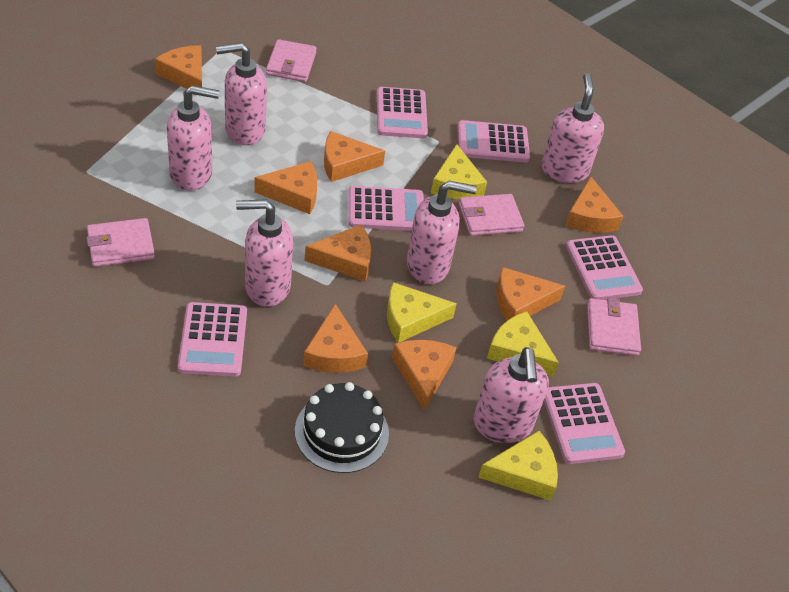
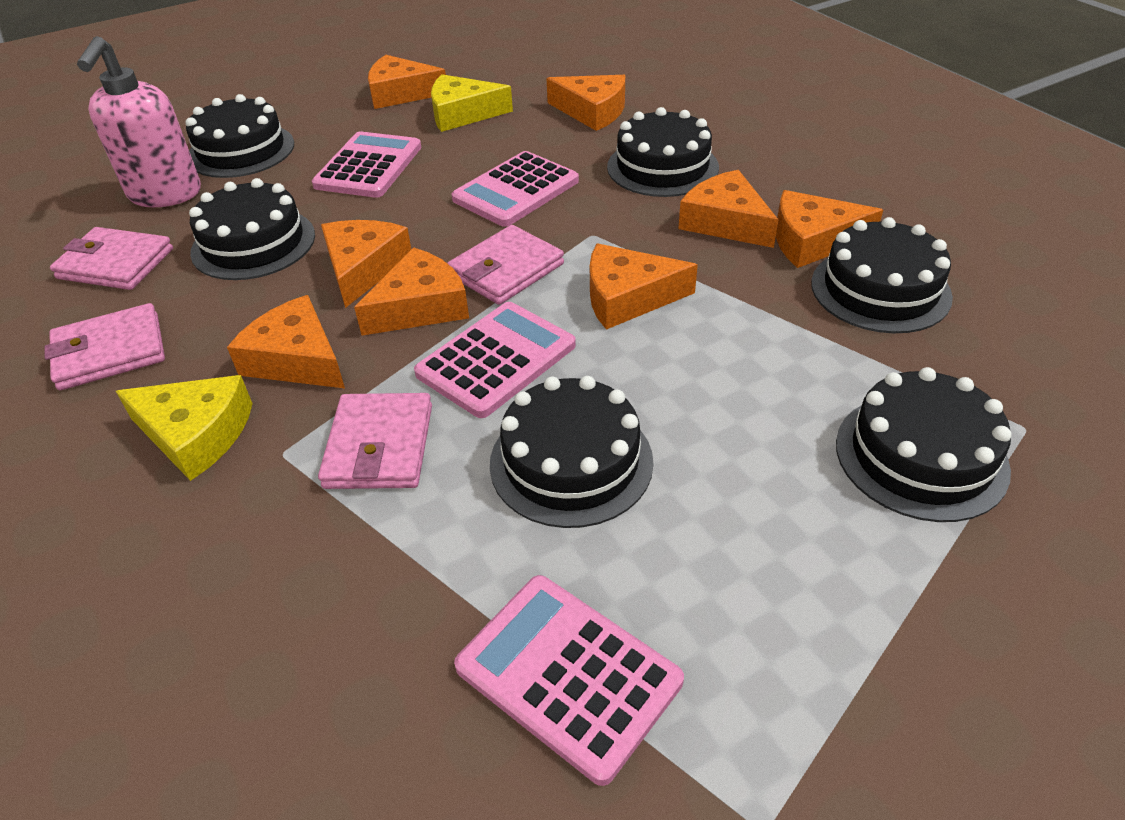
black cake: 1 -> 6
pink calculator: 6 -> 4
pink soap dispenser: 6 -> 1
yellow cheese: 4 -> 2

